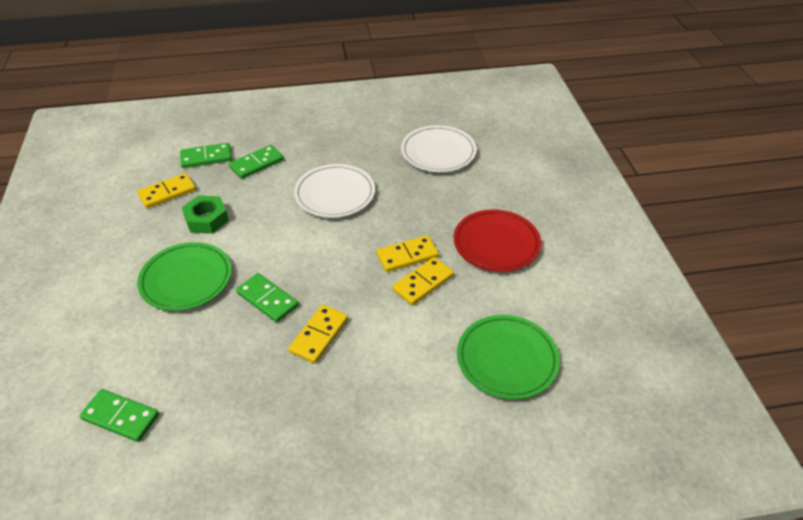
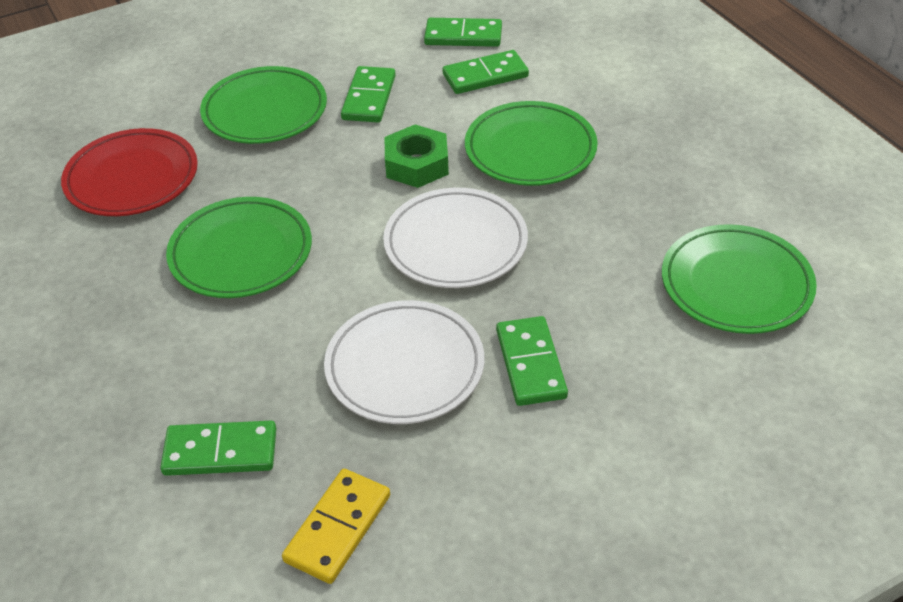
green domino: 4 -> 5
green plate: 2 -> 4
yellow domino: 4 -> 1

